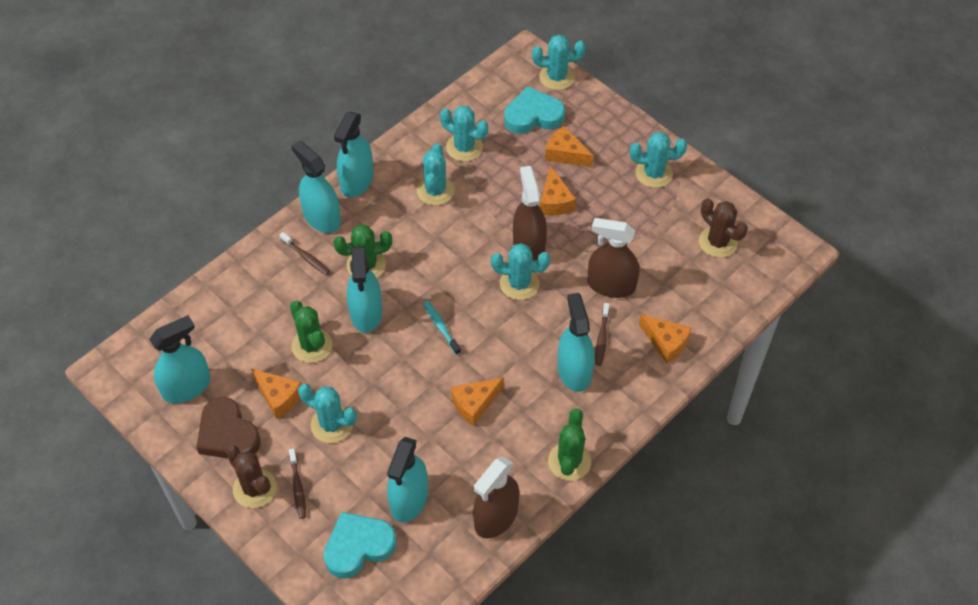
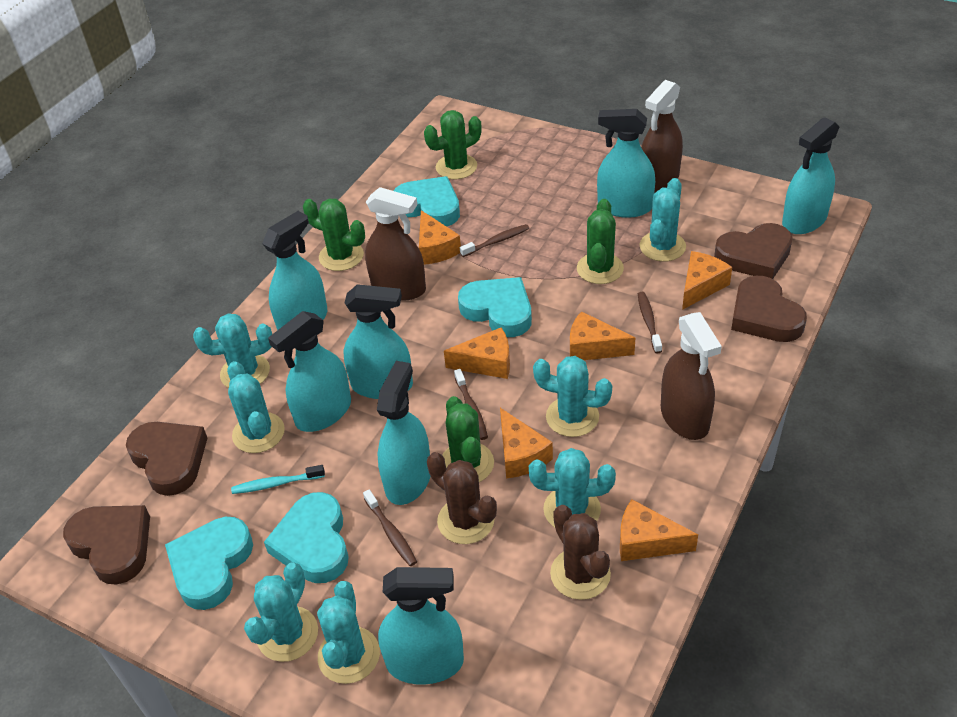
brown heart: 1 -> 4
brown toothbrush: 3 -> 4
green cactus: 3 -> 4
orange cheese: 5 -> 6
turquoise cactus: 6 -> 7
turquoise heart: 2 -> 4
turquoise spray bottle: 6 -> 7

